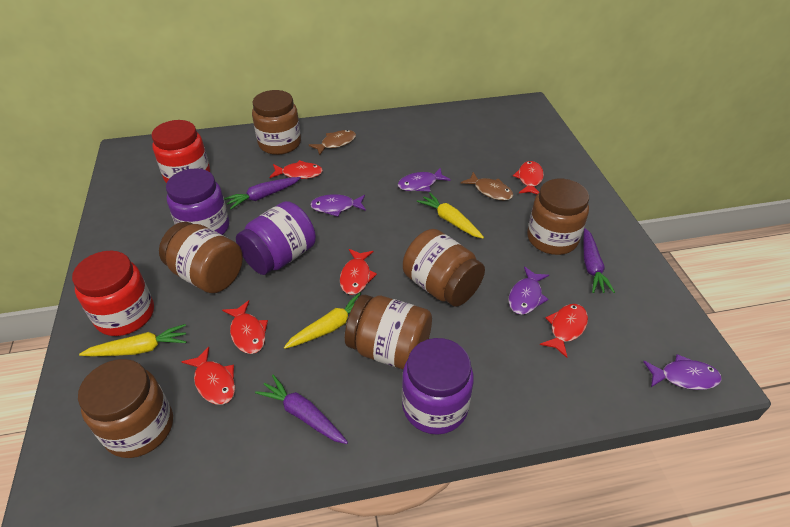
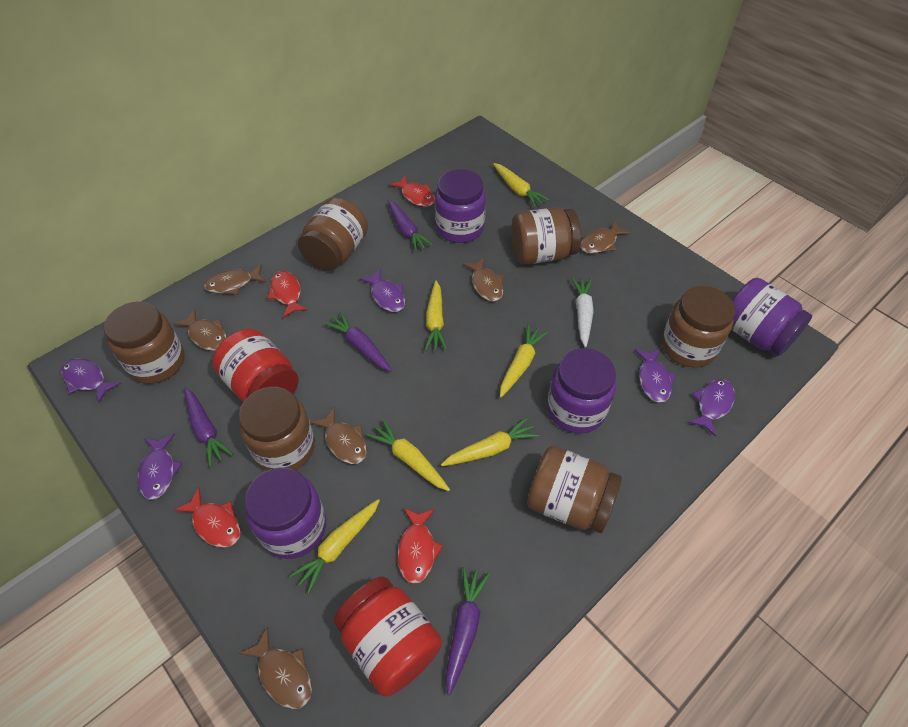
brown fish: 2 -> 6
purple carrot: 3 -> 4
purple fish: 4 -> 5
purple jar: 3 -> 4
red fish: 6 -> 4
white carrot: 0 -> 1
yellow carrot: 3 -> 6

